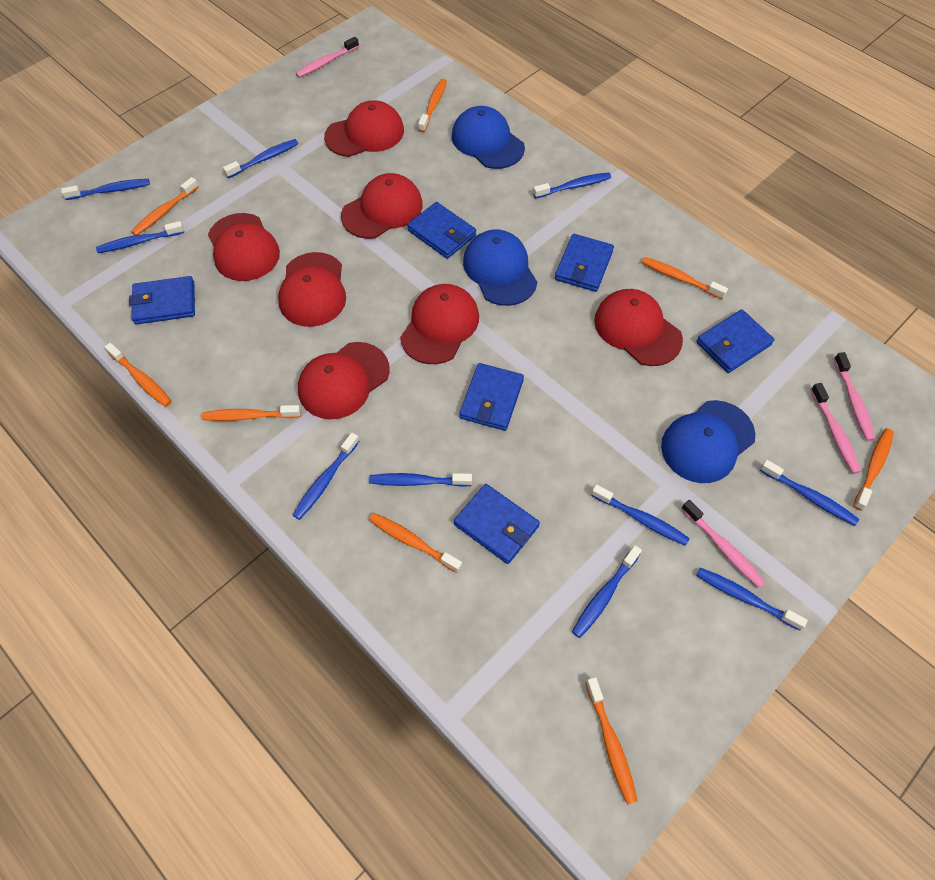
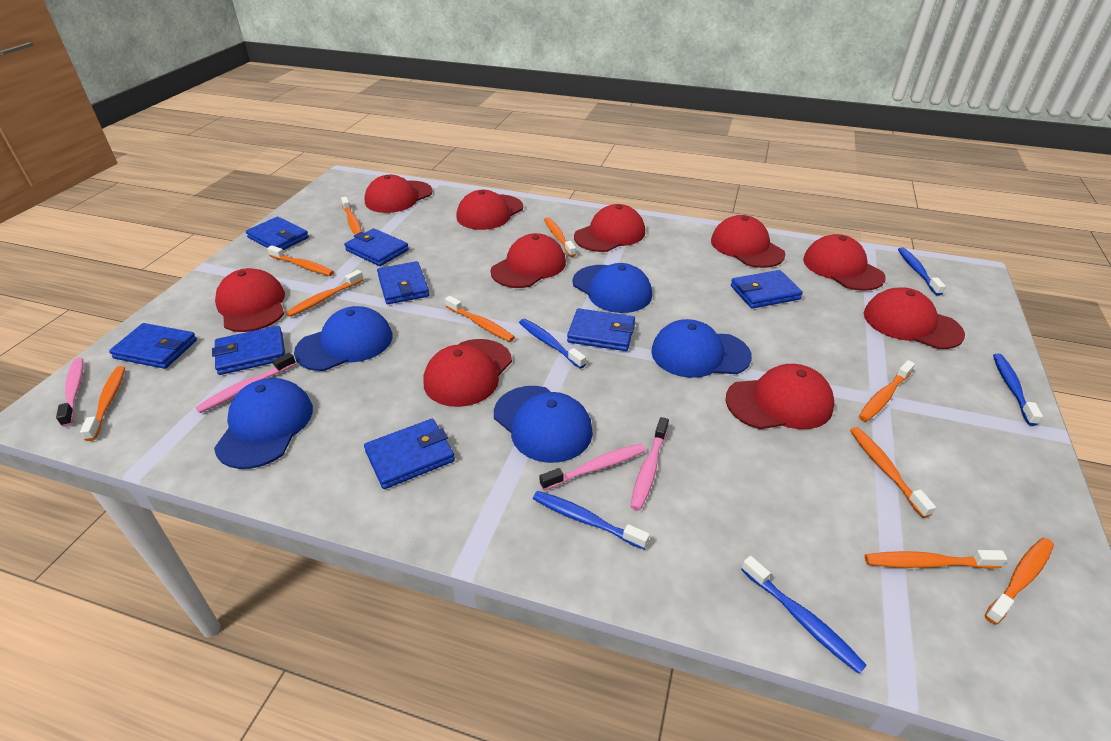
blue cap: 3 -> 5
blue toothbrush: 10 -> 5
blue wallet: 6 -> 8
orange toothbrush: 8 -> 10
red cap: 7 -> 10

